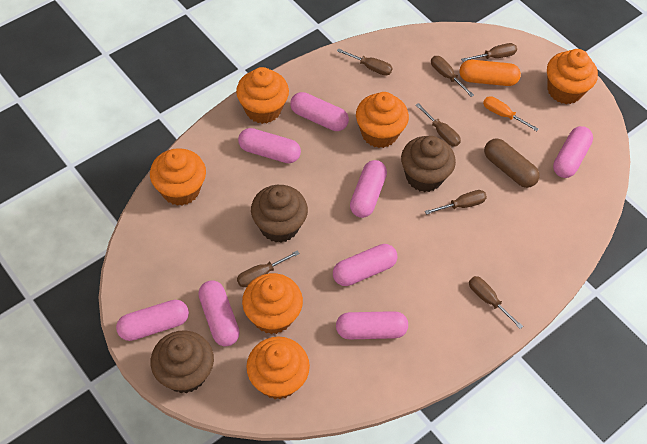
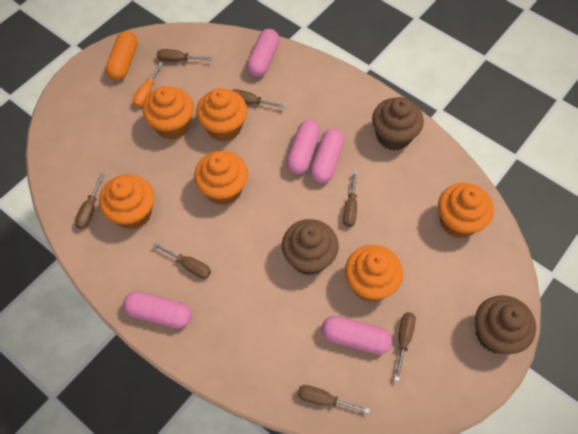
brown capsule: 1 -> 0
pink capsule: 8 -> 5

